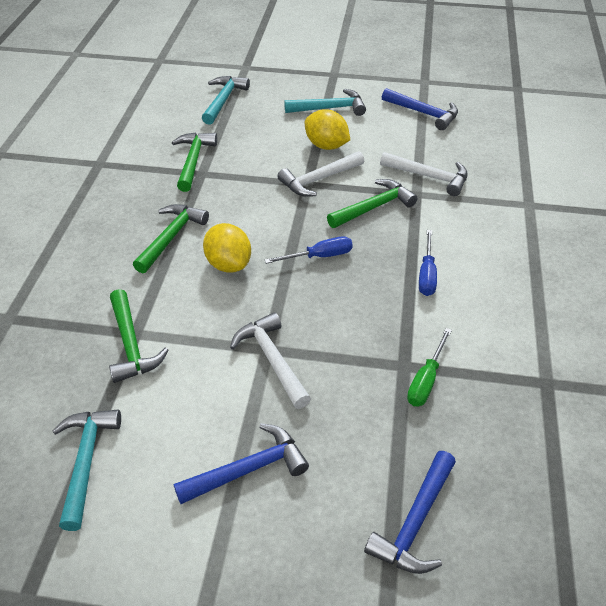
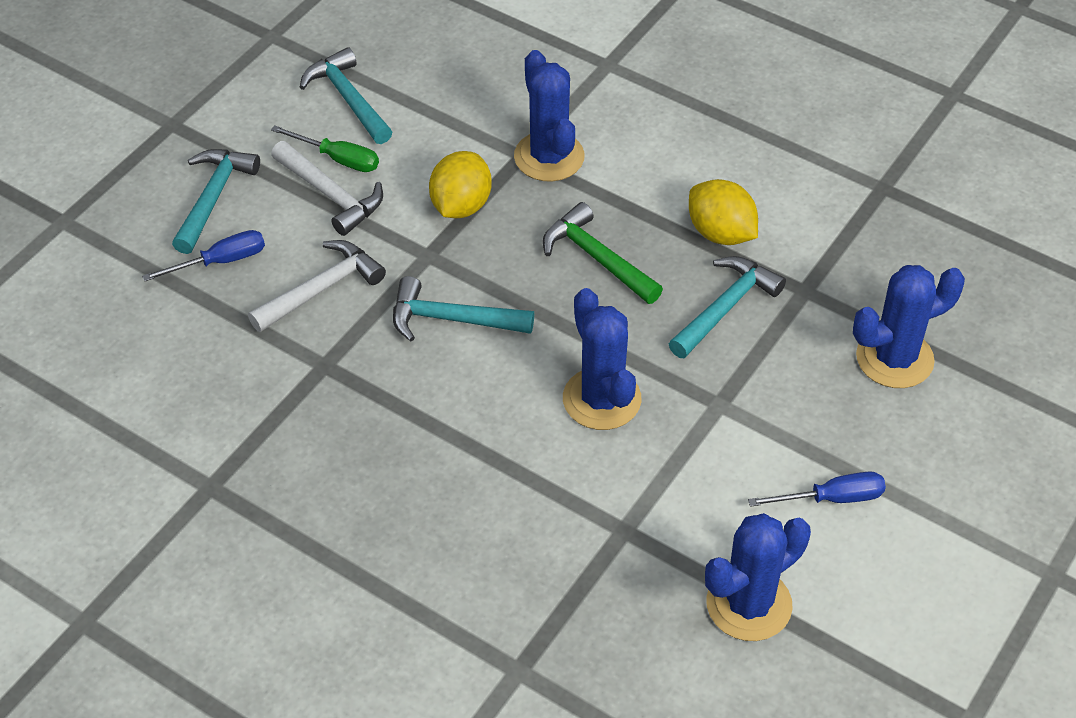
blue cactus: 0 -> 4
blue hammer: 3 -> 0
green hammer: 4 -> 1
turquoise hammer: 3 -> 4
white hammer: 3 -> 2

